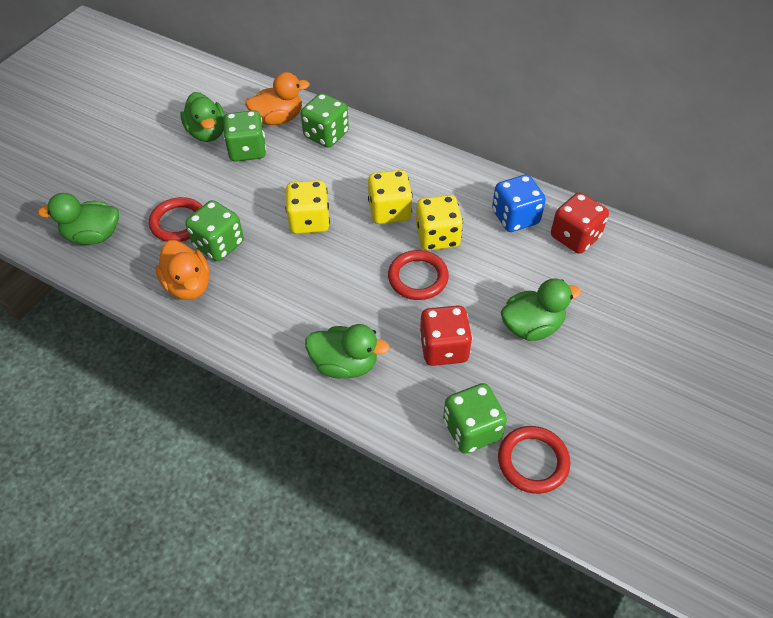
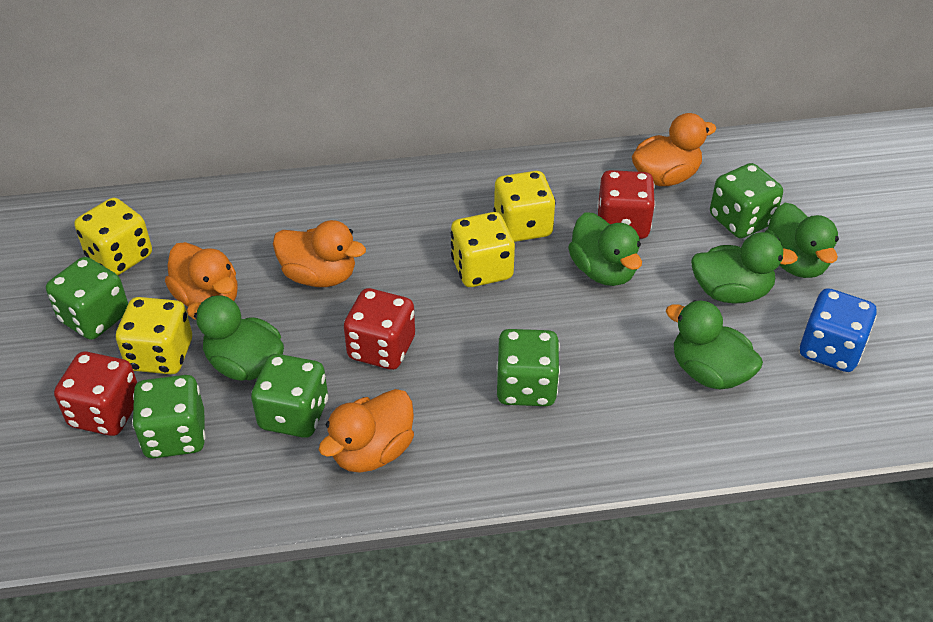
green dice: 4 -> 5
green duck: 4 -> 5
orange duck: 2 -> 4
red dice: 2 -> 3
red ring: 3 -> 0
yellow dice: 3 -> 4

